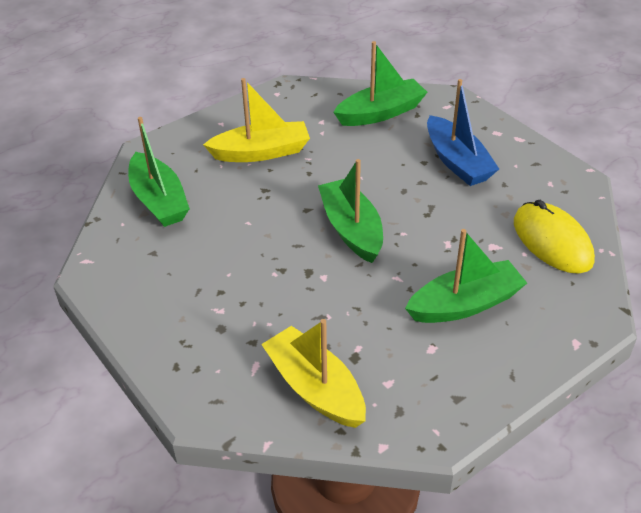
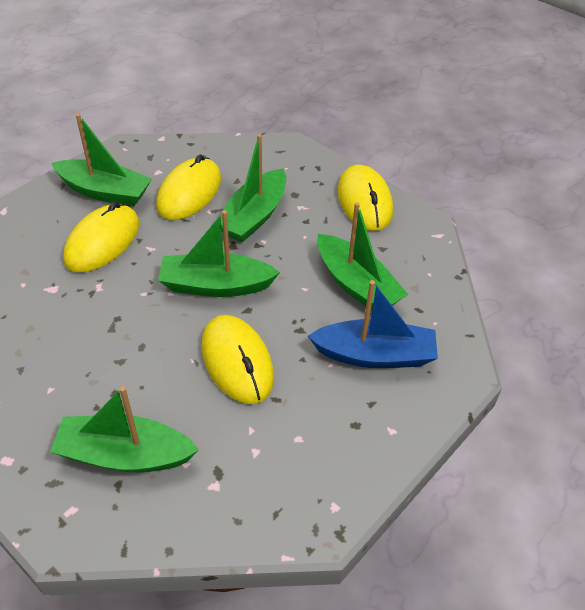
green boat: 4 -> 5
yellow boat: 2 -> 0
yellow mouse: 1 -> 4

